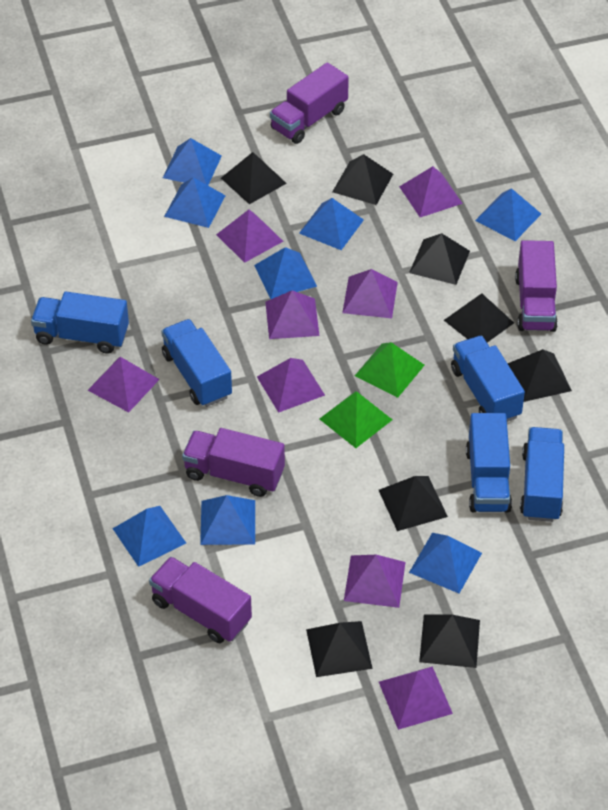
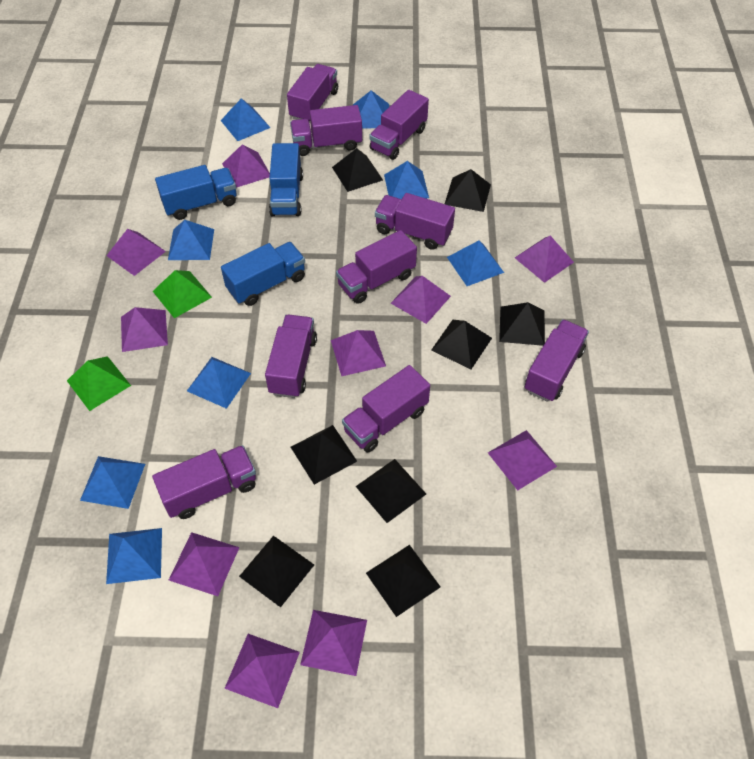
blue truck: 5 -> 3
purple pyramid: 8 -> 10
purple truck: 4 -> 9

